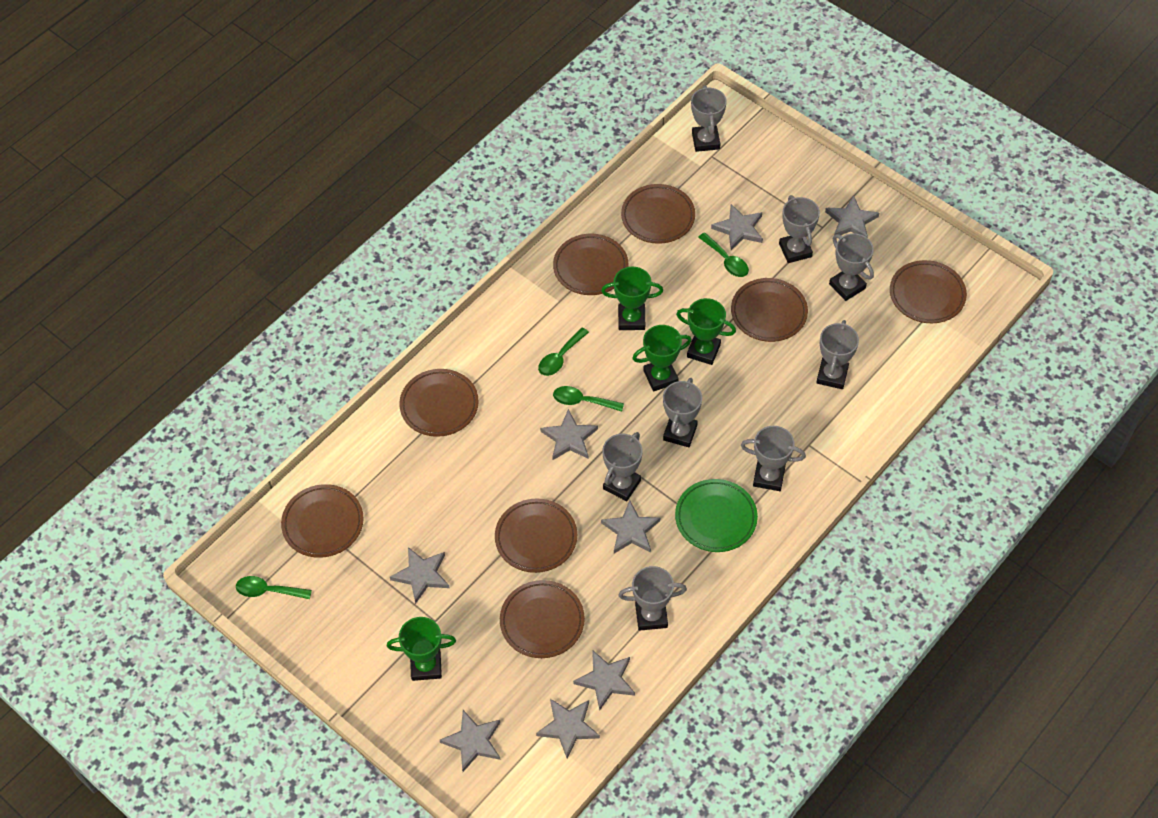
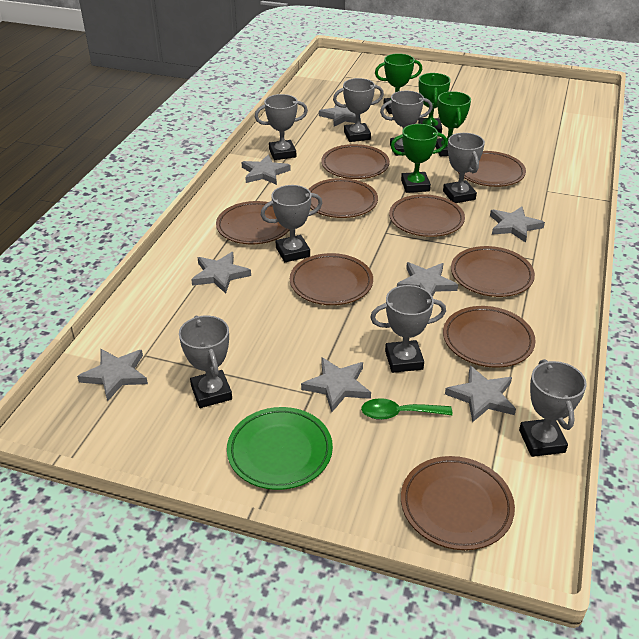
brown plate: 8 -> 9
green spoon: 4 -> 1

